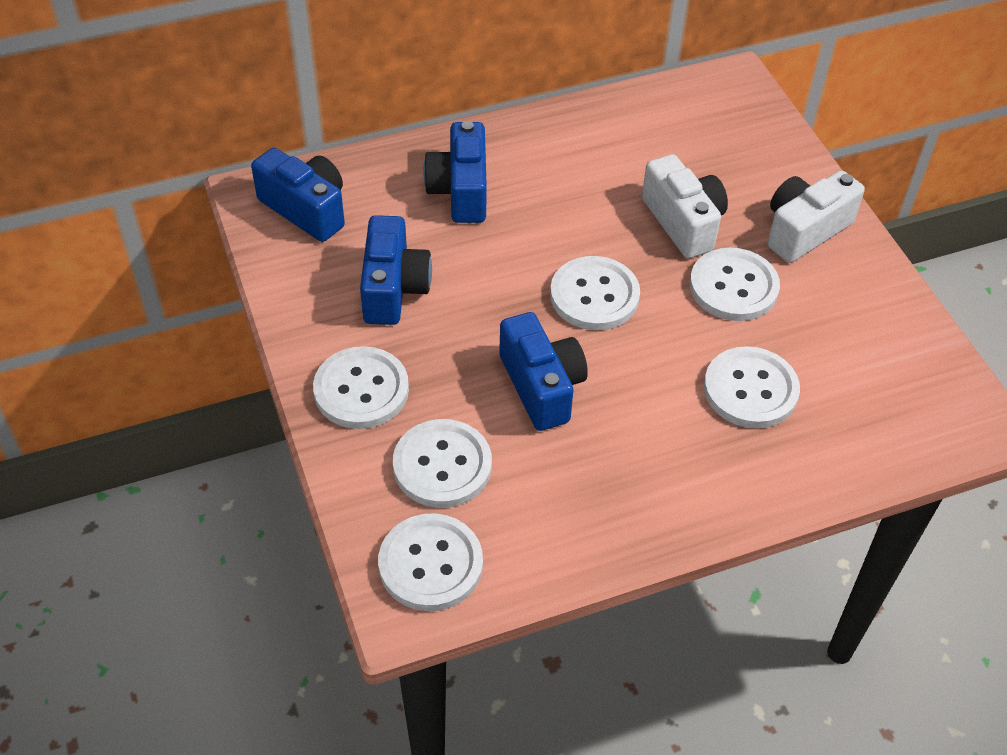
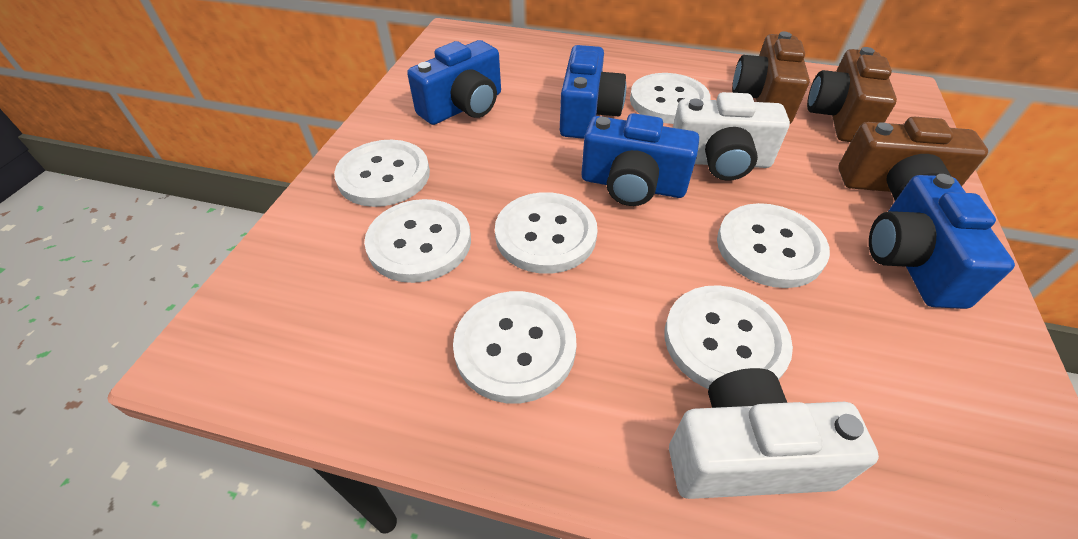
brown camera: 0 -> 3
white button: 6 -> 7

